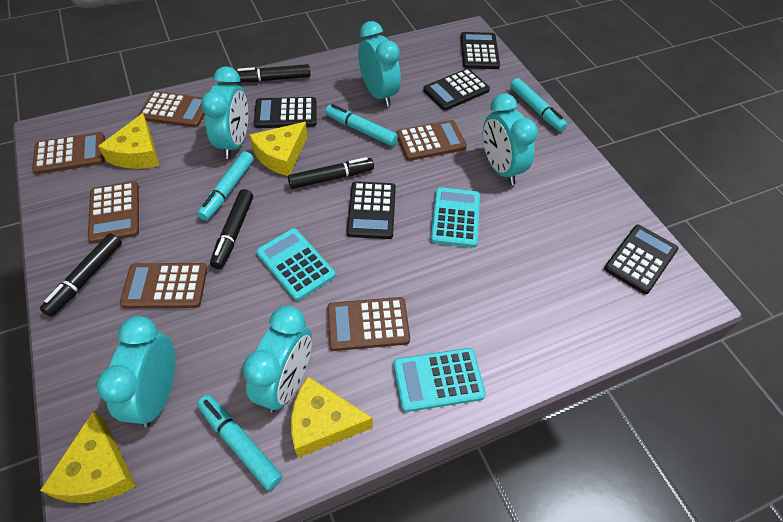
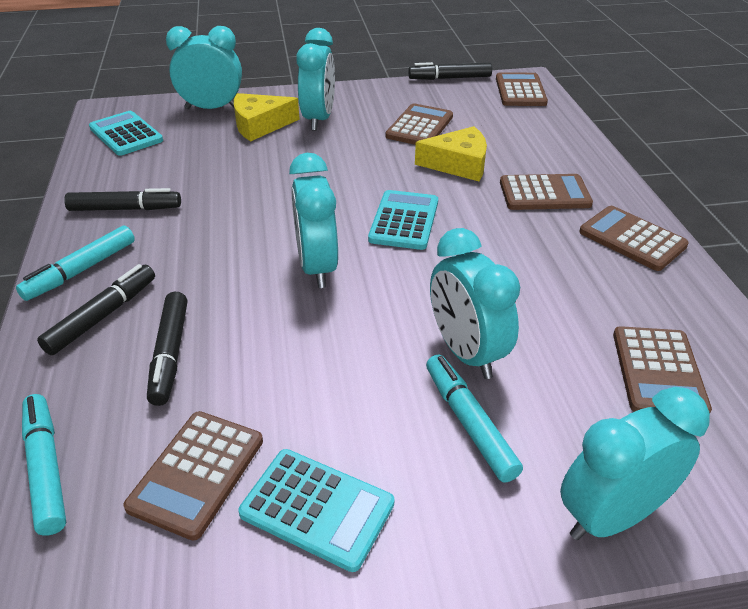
black calculator: 5 -> 0
turquoise marker: 4 -> 3
yellow cheese: 4 -> 2

